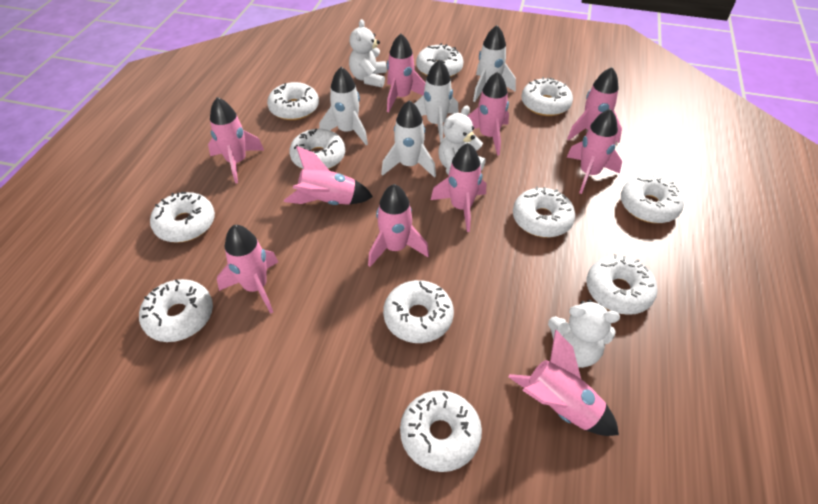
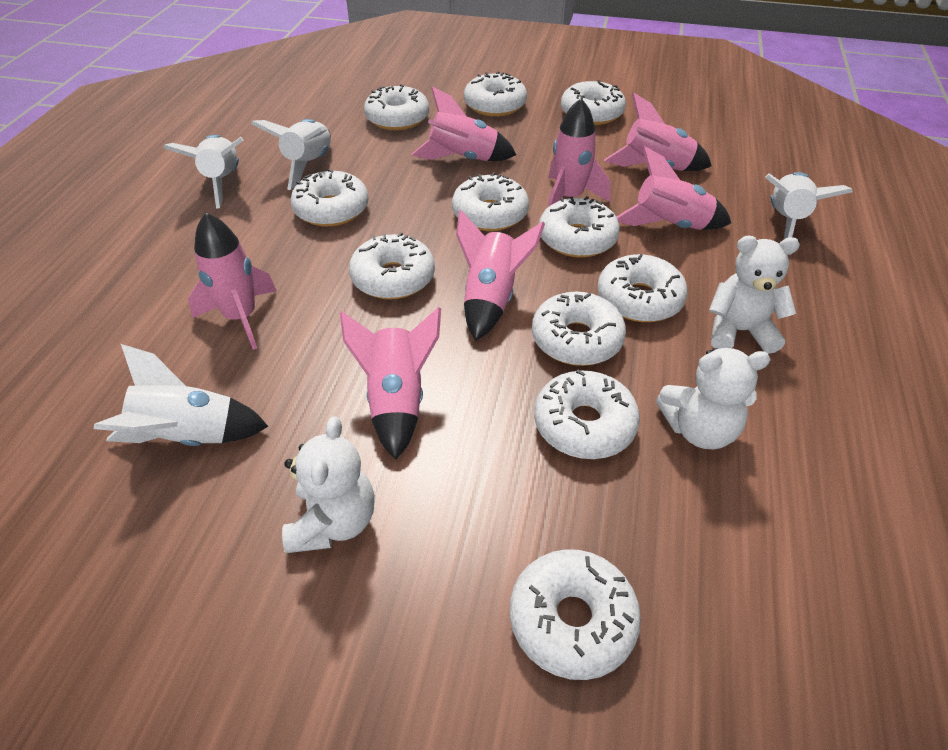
pink rocket: 10 -> 7

